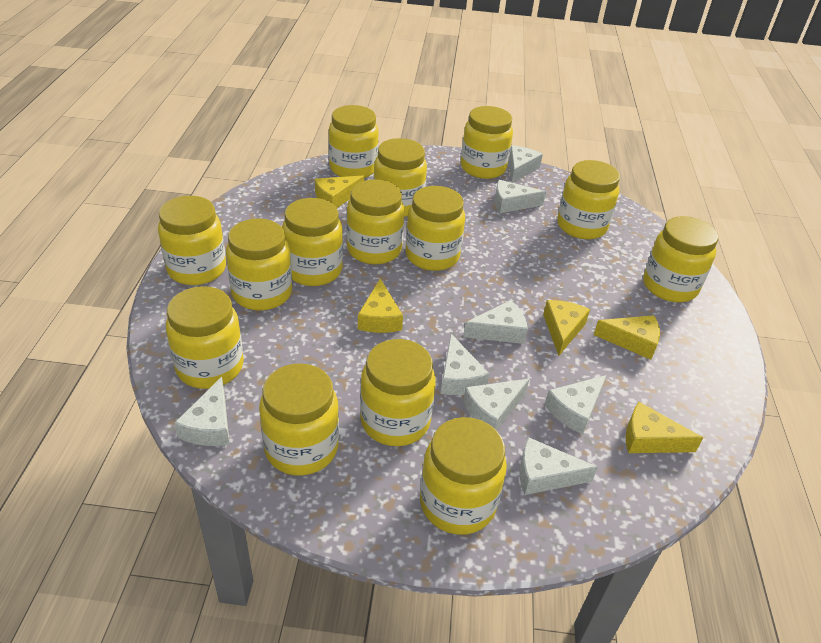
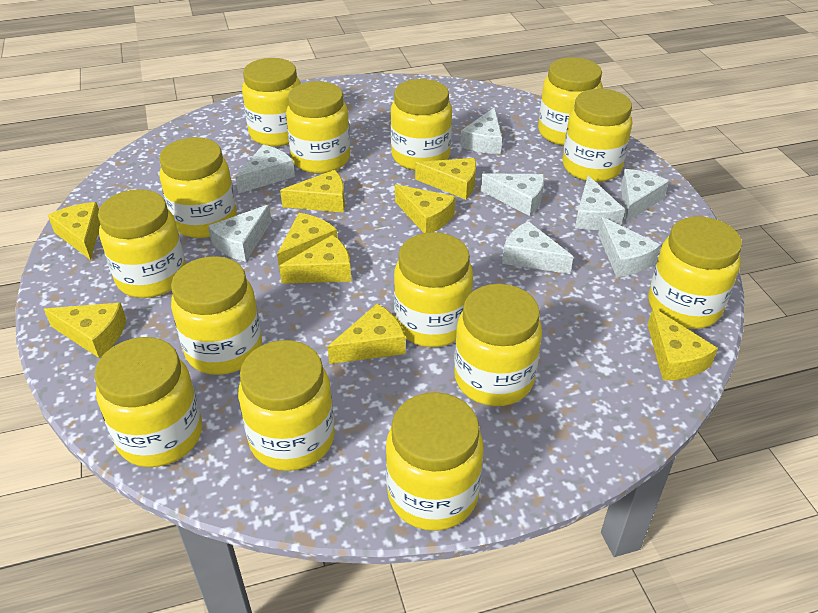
yellow cheese: 5 -> 9

